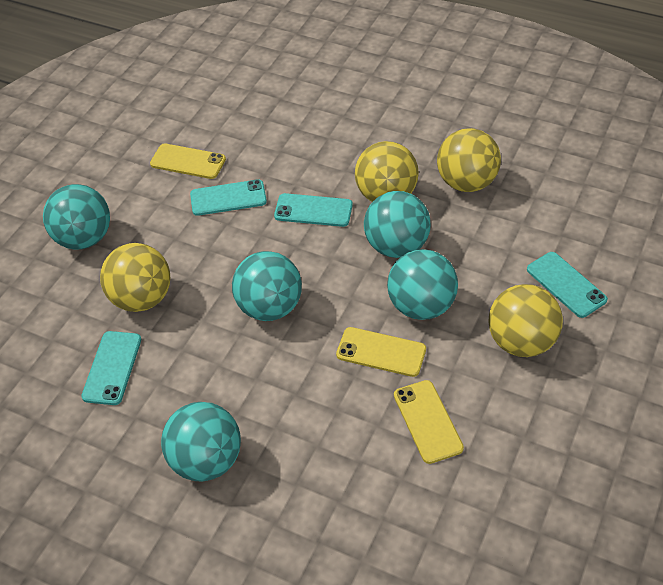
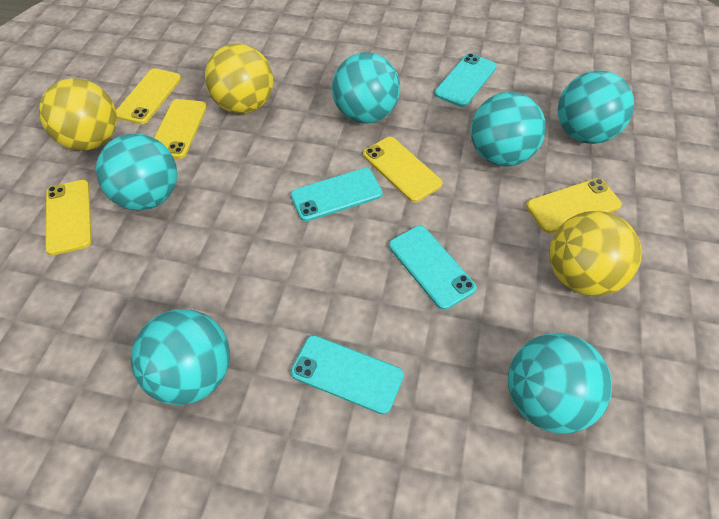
turquoise ball: 5 -> 6
yellow ball: 4 -> 3
yellow phone: 3 -> 5

